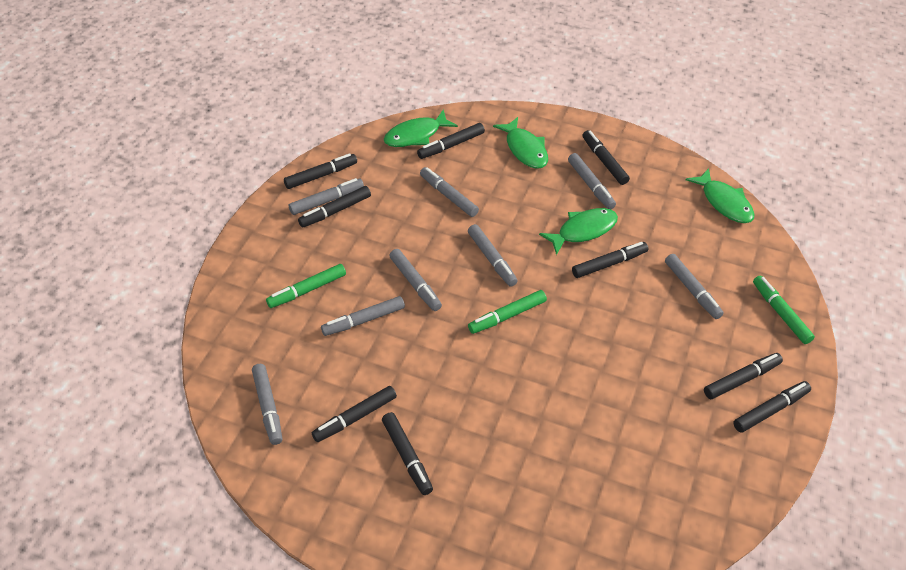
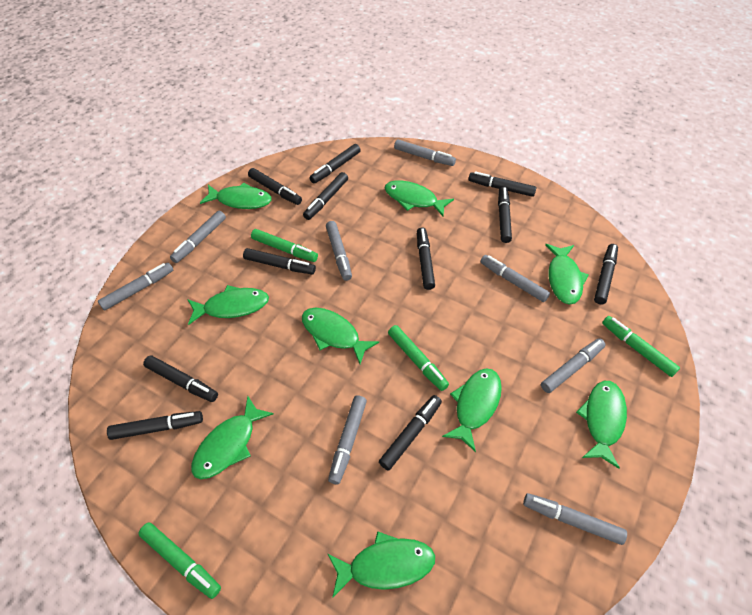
black marker: 9 -> 11
green fish: 4 -> 9
green marker: 3 -> 4

